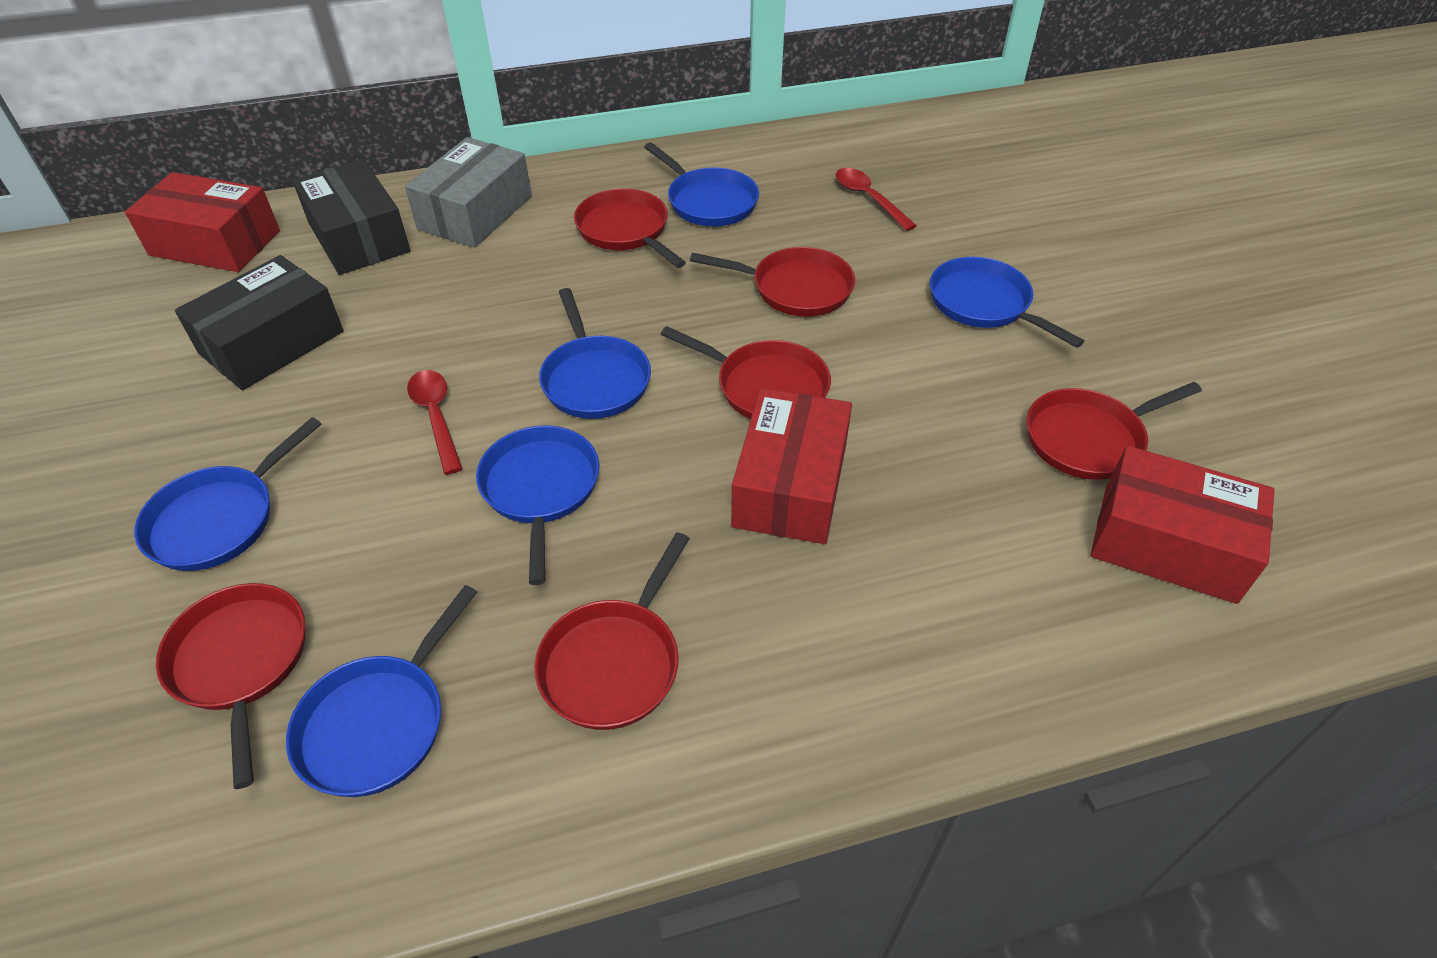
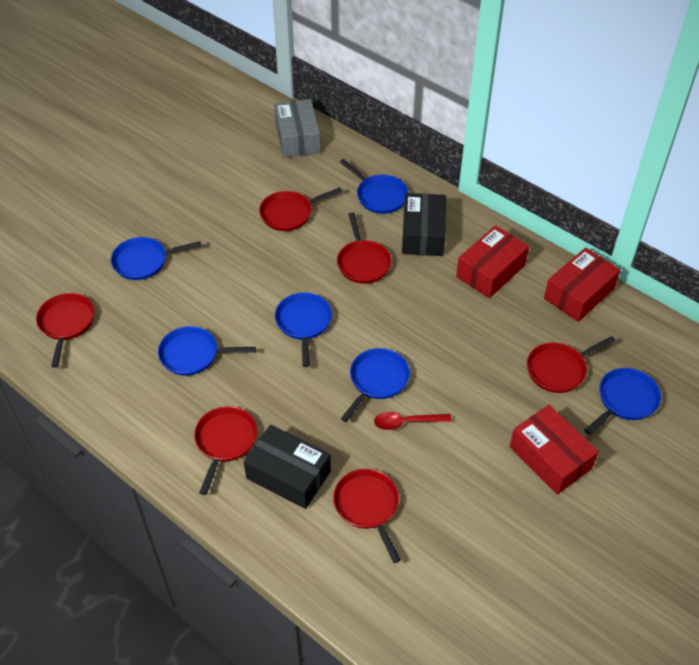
red spoon: 2 -> 1

